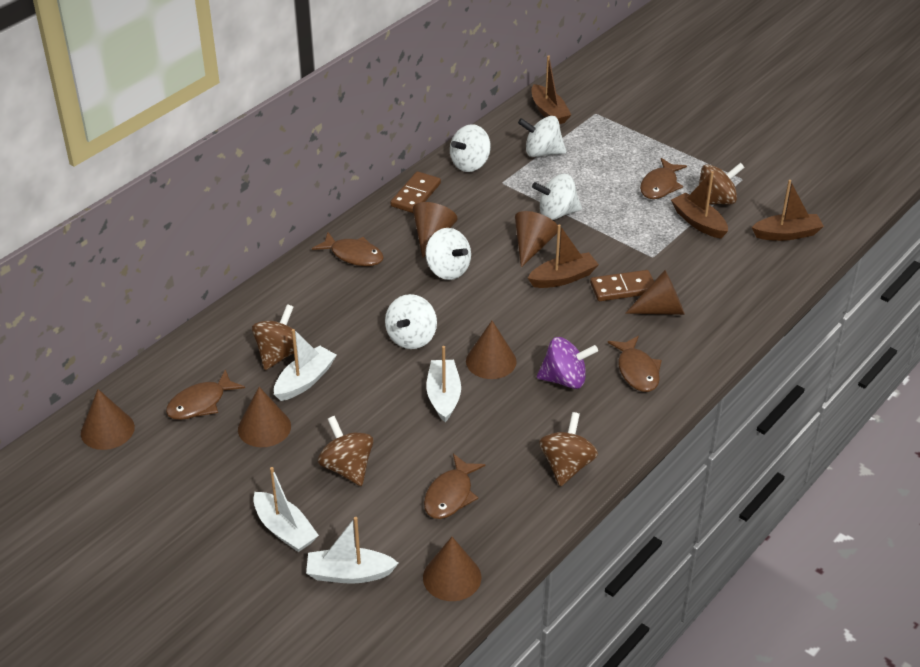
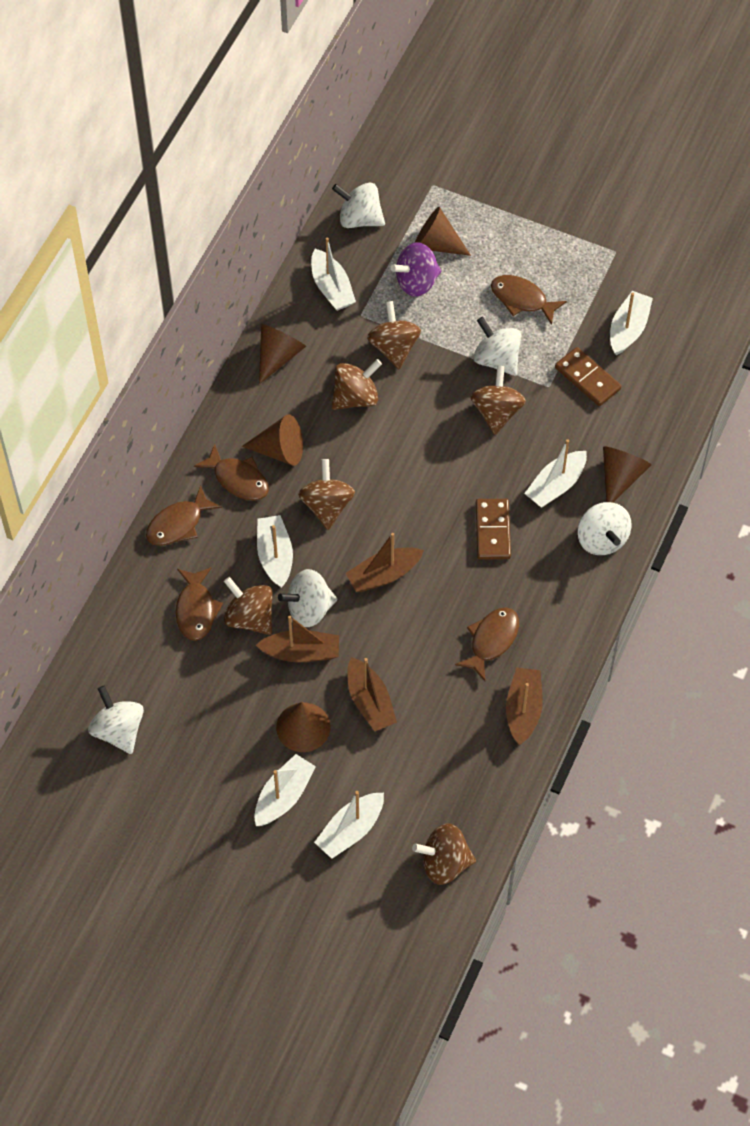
brown cone: 7 -> 5
brown spinning top: 4 -> 6
white boat: 4 -> 6

